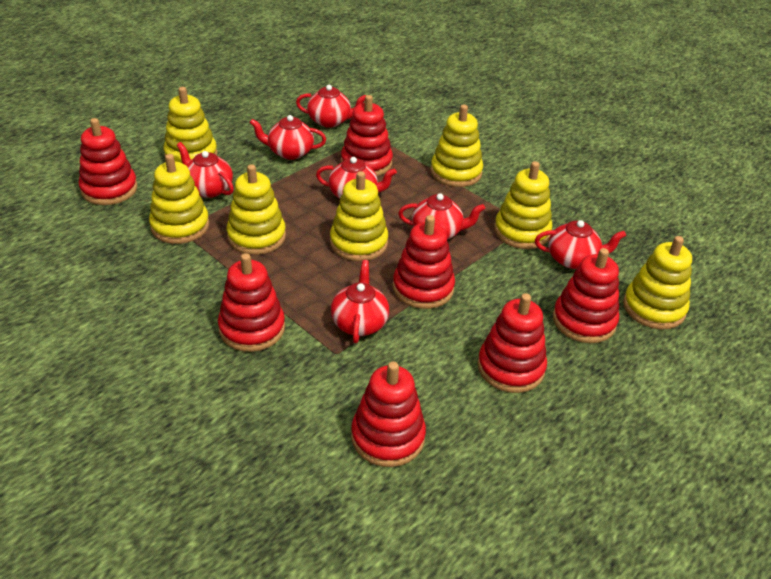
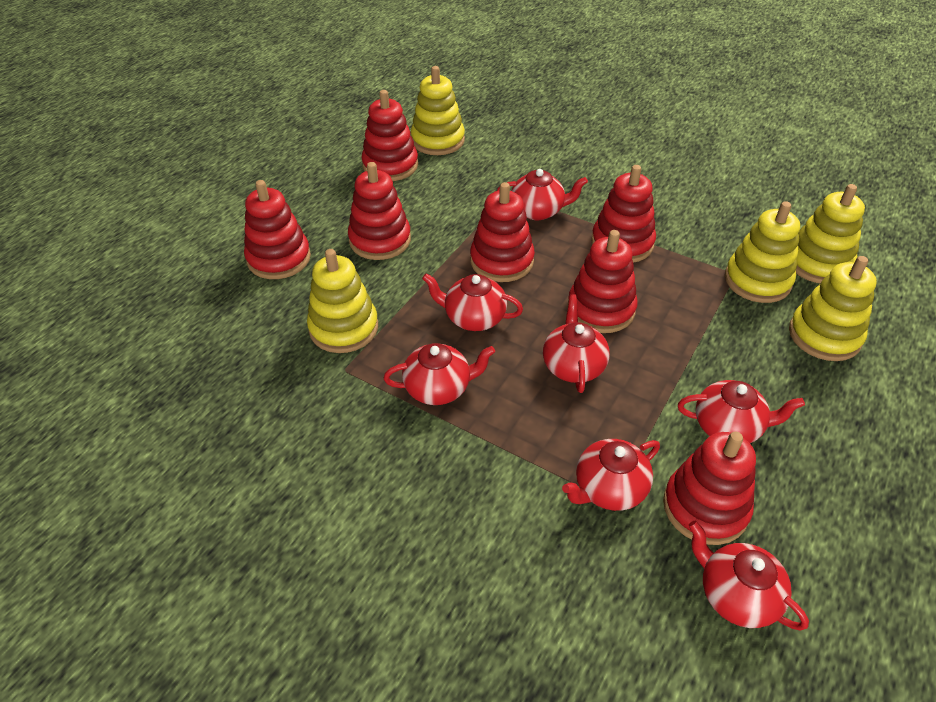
yellow stacking toy: 7 -> 5

